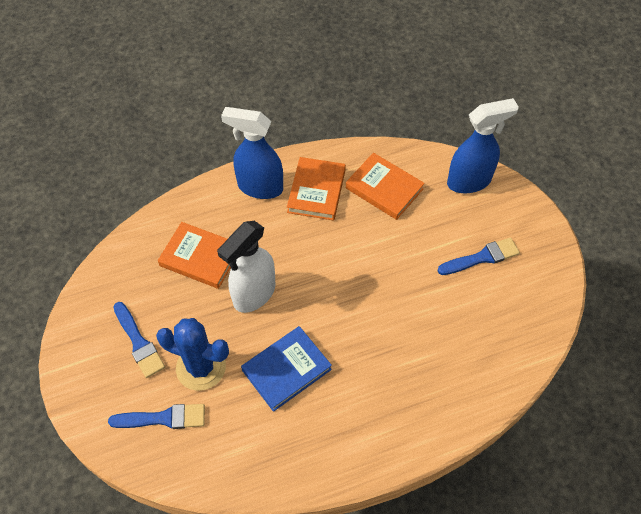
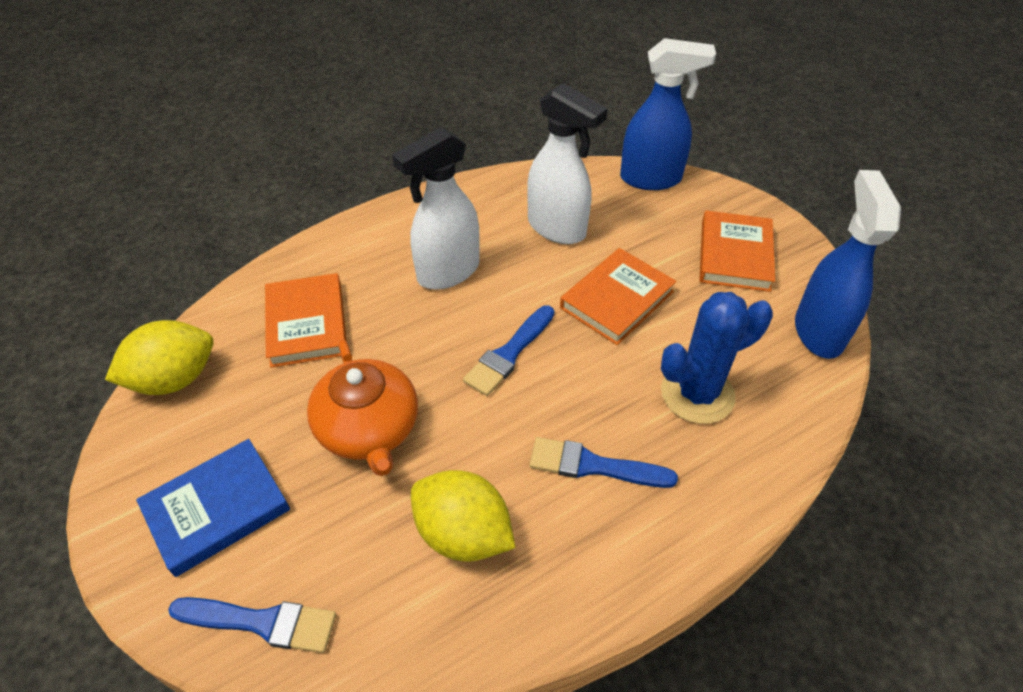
orange teapot: 0 -> 1
white spray bottle: 1 -> 2
yellow lemon: 0 -> 2

